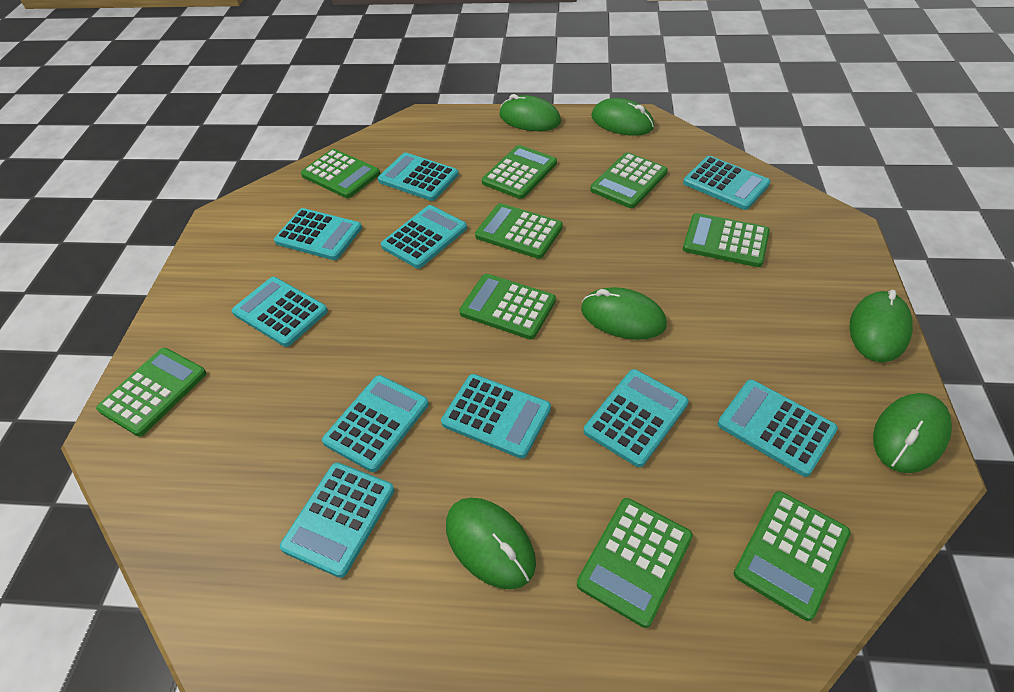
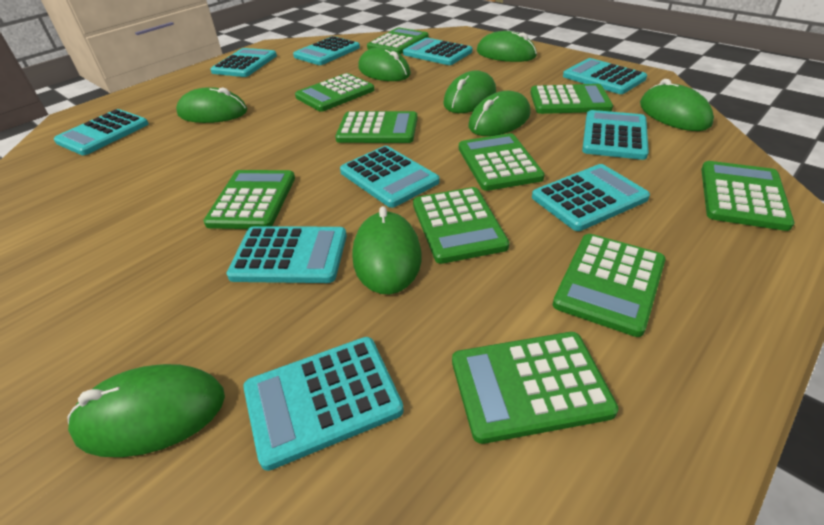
green calculator: 9 -> 10
green mouse: 6 -> 8

